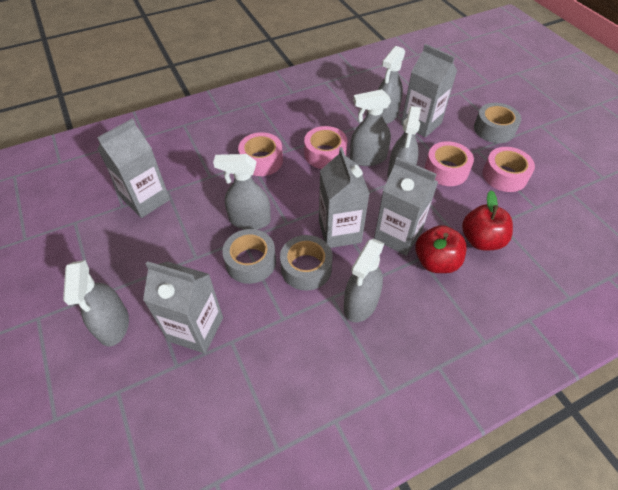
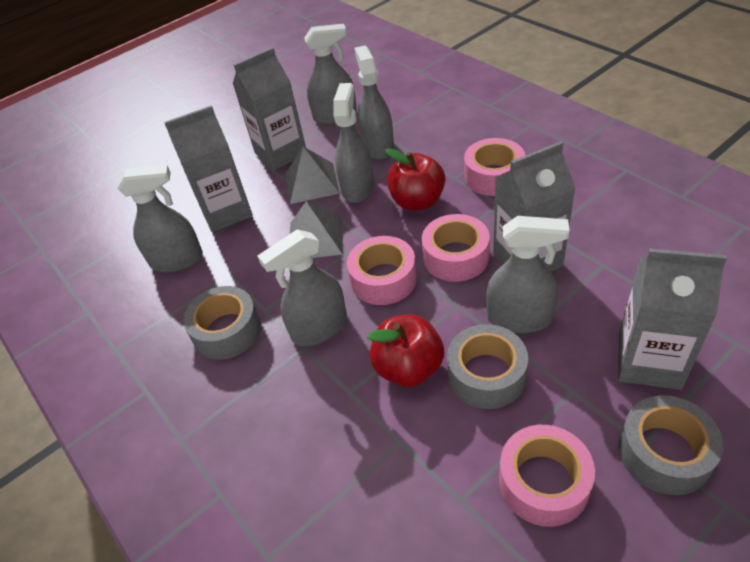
grey carton: 5 -> 4
grey pyramid: 0 -> 2

